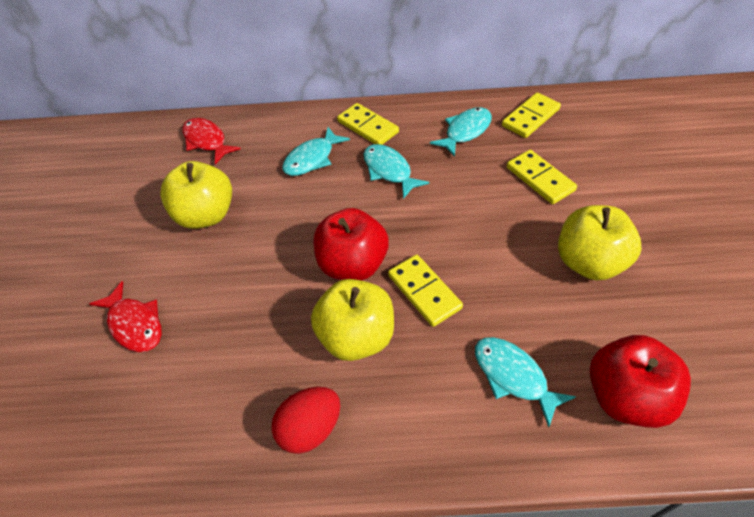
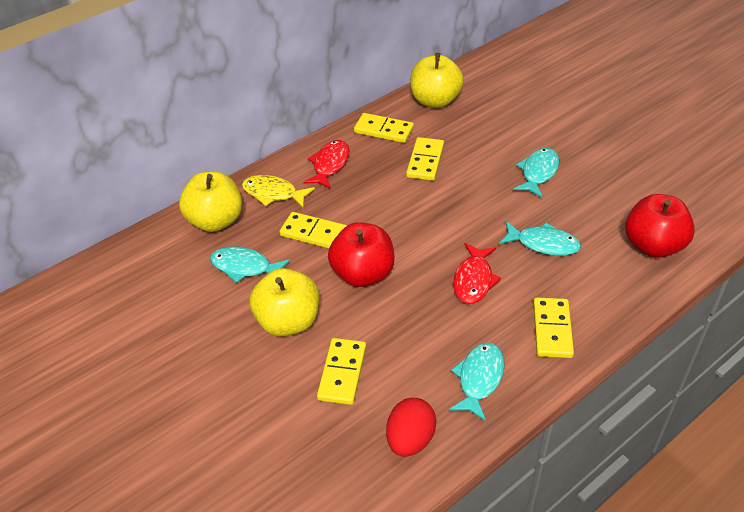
yellow domino: 4 -> 5
yellow fish: 0 -> 1

